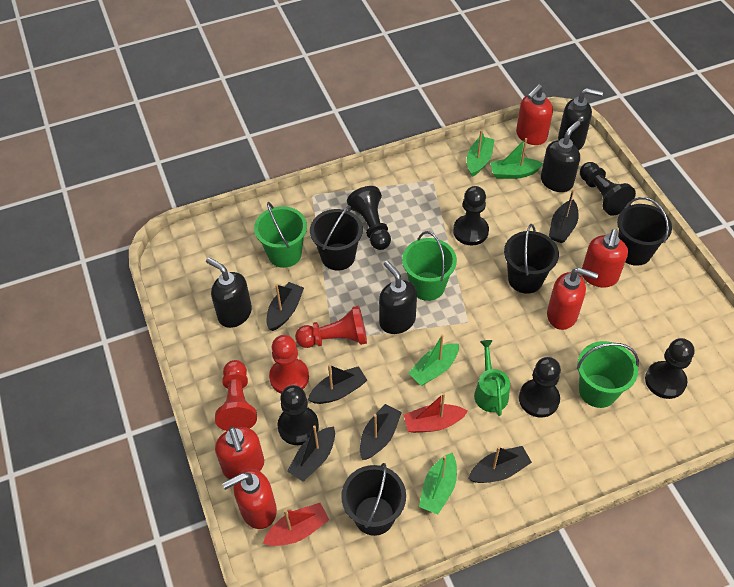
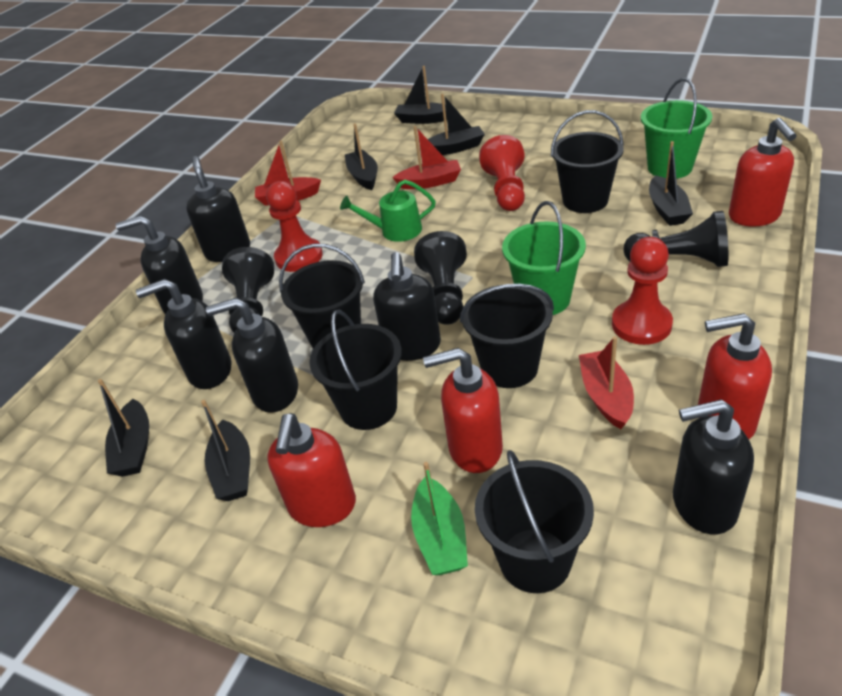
black bucket: 4 -> 5
black pawn: 6 -> 3
black soap dispenser: 4 -> 6
green boat: 4 -> 1
green bucket: 3 -> 2
red boat: 2 -> 3
red soap dispenser: 5 -> 4

